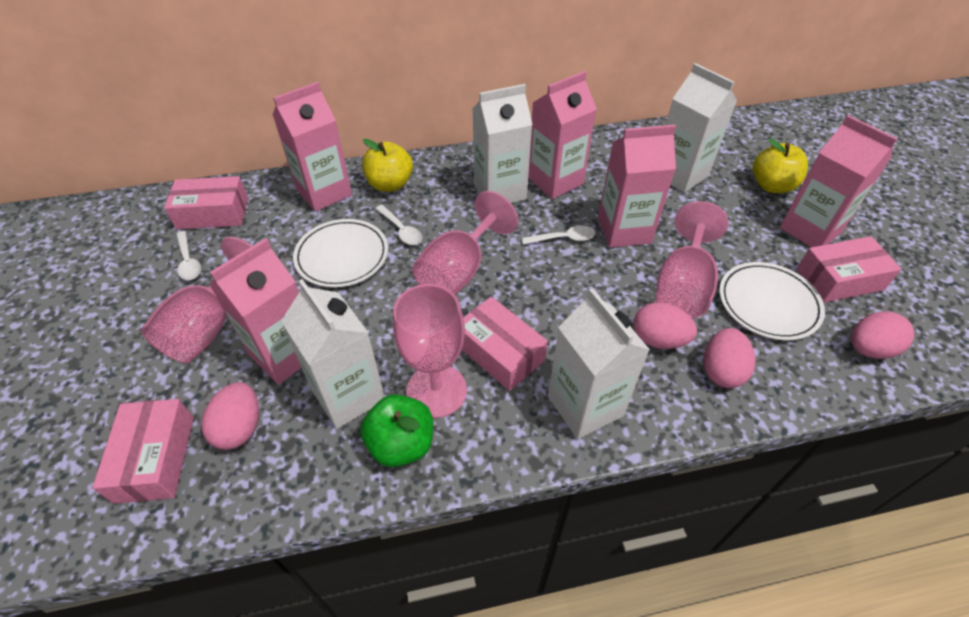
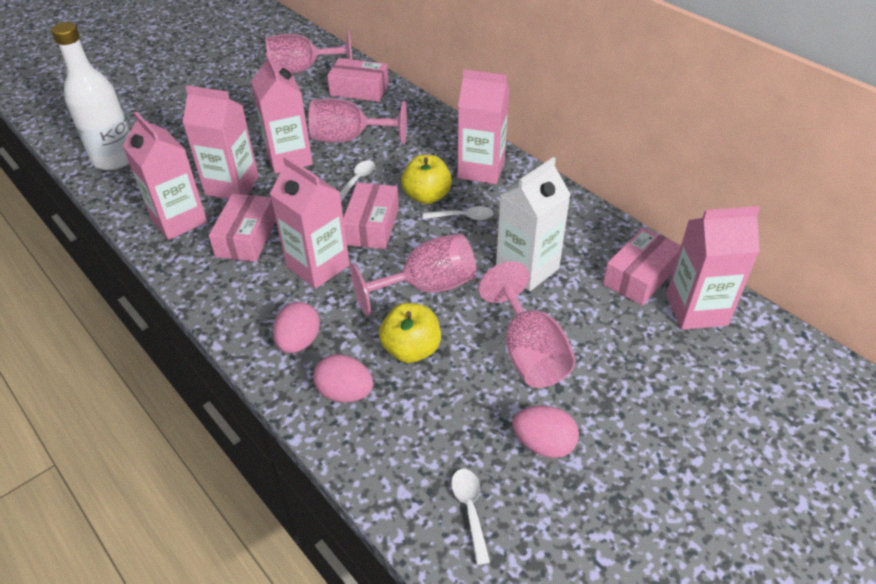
green apple: 1 -> 0
pink carton: 5 -> 6
pink egg: 4 -> 3
white bottle: 0 -> 1
white carton: 4 -> 1
white plate: 2 -> 0

